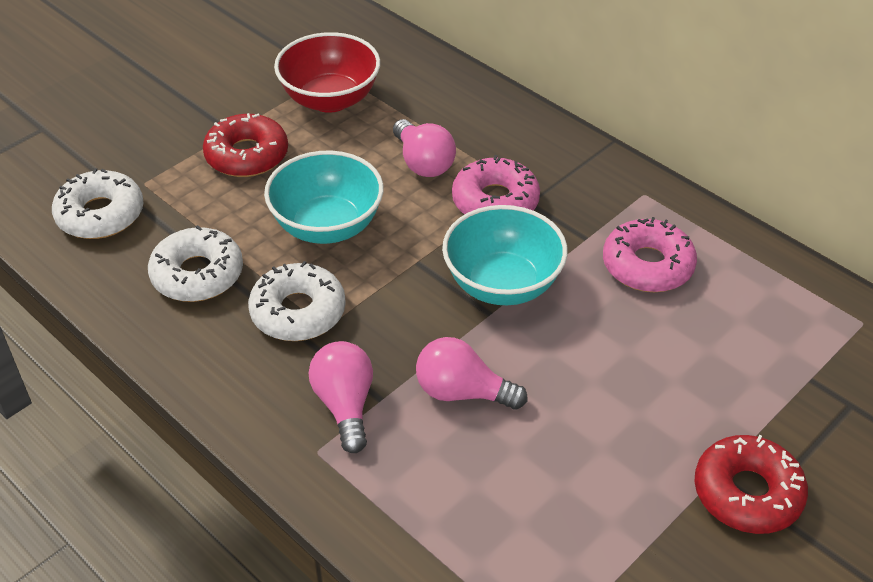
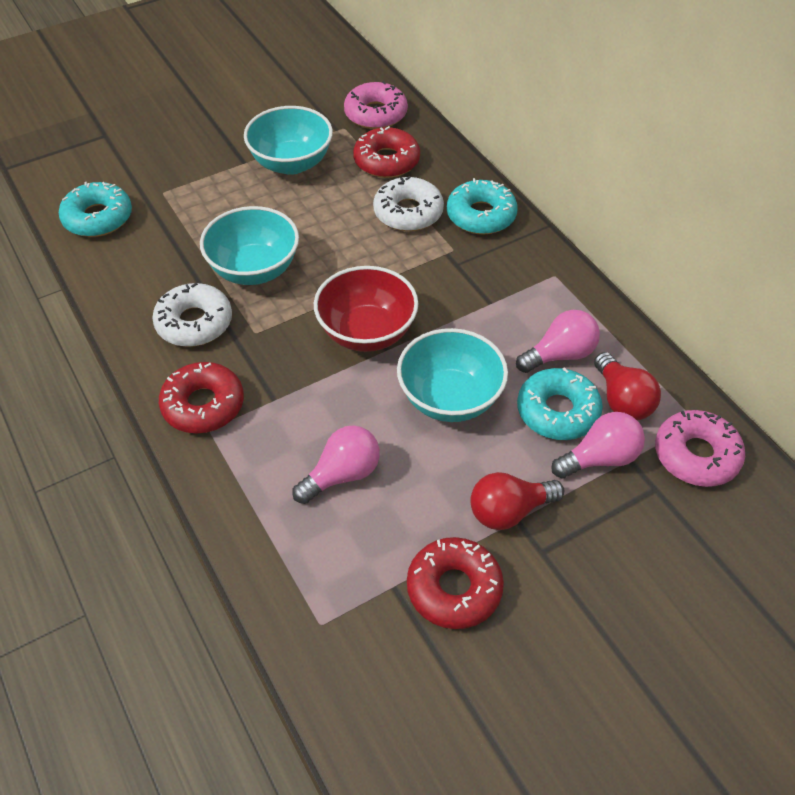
red donut: 2 -> 3
red light bulb: 0 -> 2
turquoise bowl: 2 -> 3
turquoise donut: 0 -> 3
white donut: 3 -> 2

